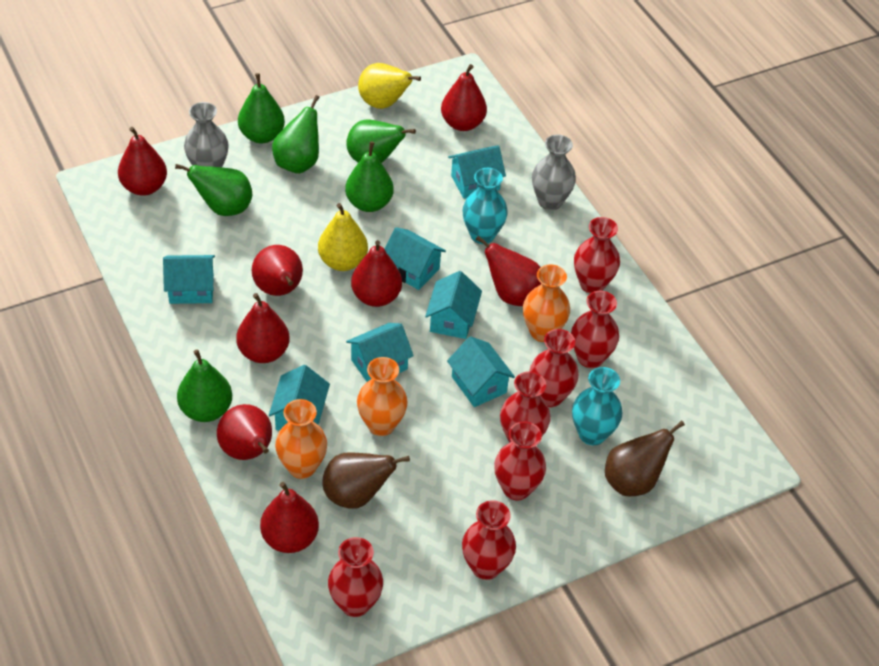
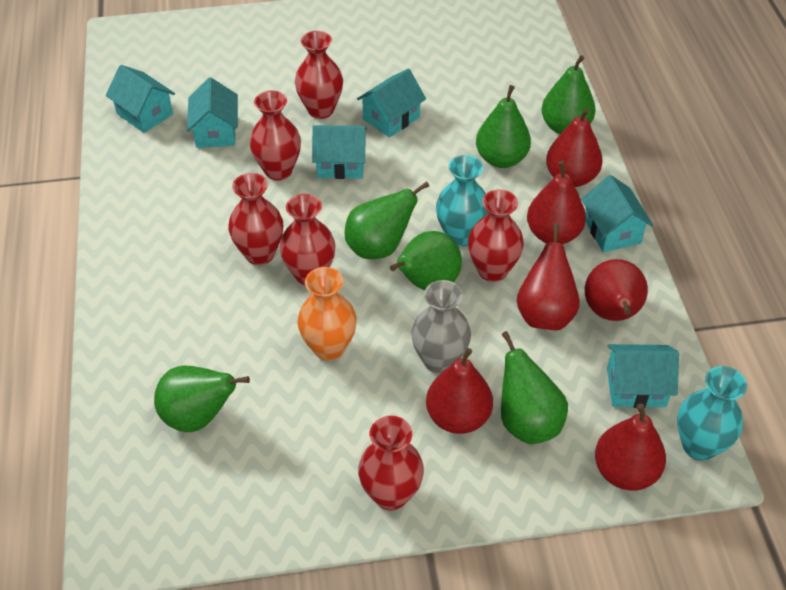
brown pear: 2 -> 0
grey vase: 2 -> 1
orange vase: 3 -> 1
red pear: 8 -> 6
red vase: 7 -> 6
turquoise house: 7 -> 6
yellow pear: 2 -> 0

